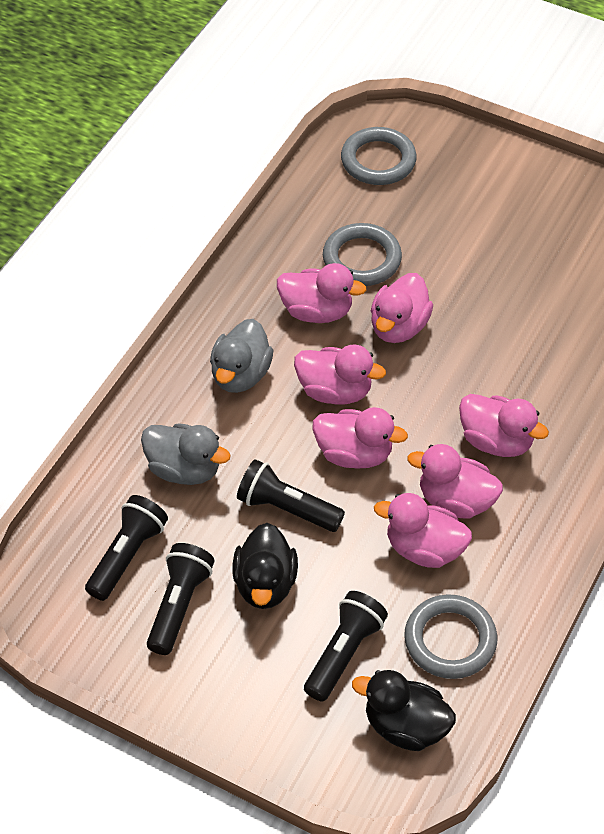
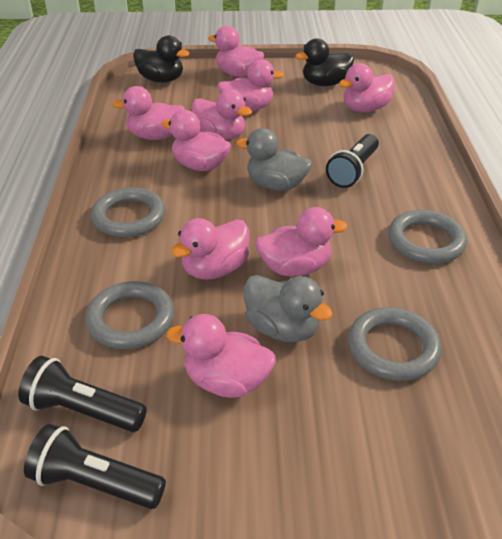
black flashlight: 4 -> 3
grey ring: 3 -> 4
pink duck: 7 -> 9

